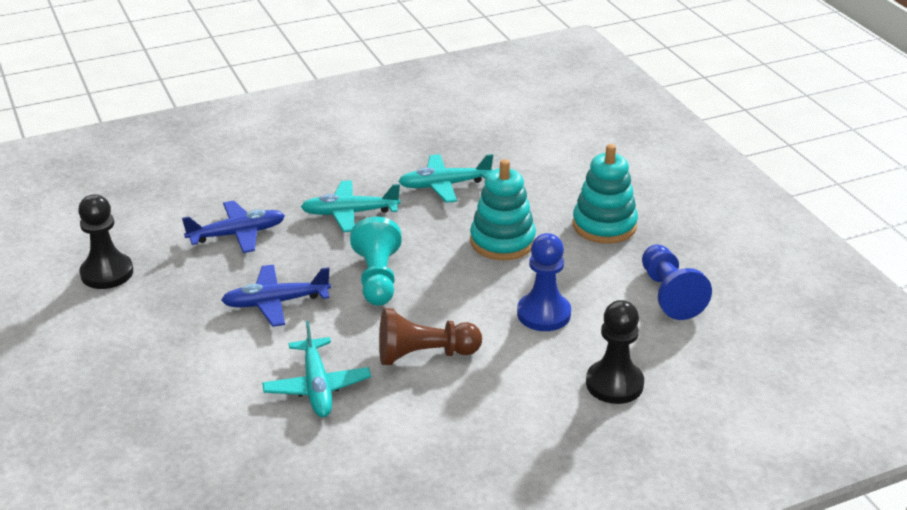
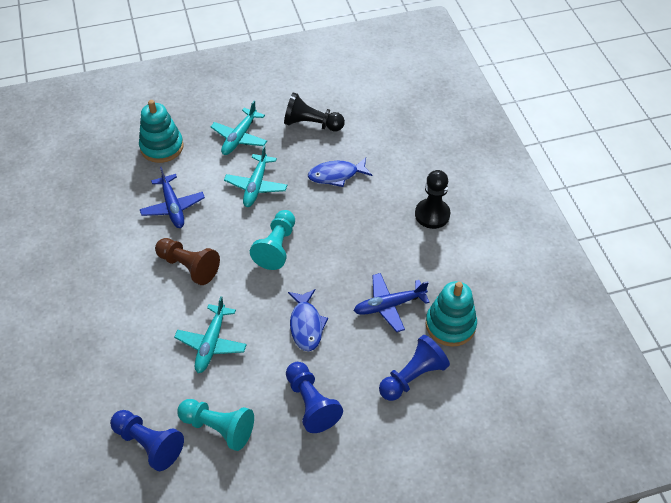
blue fish: 0 -> 2
blue pawn: 2 -> 3
turquoise pawn: 1 -> 2

